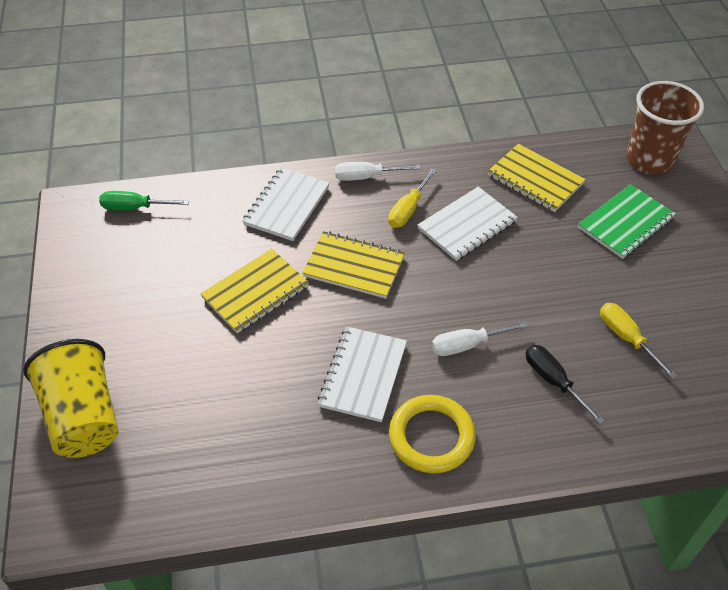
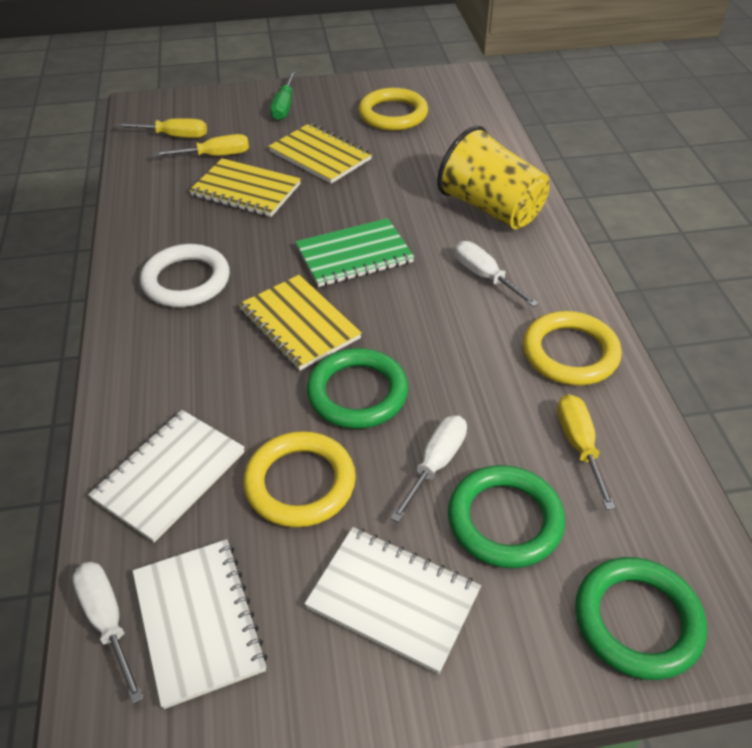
black screwdriver: 1 -> 0
brown cup: 1 -> 0
green ring: 0 -> 3
white ring: 0 -> 1
white screwdriver: 2 -> 3
yellow ring: 1 -> 3
yellow screwdriver: 2 -> 3

